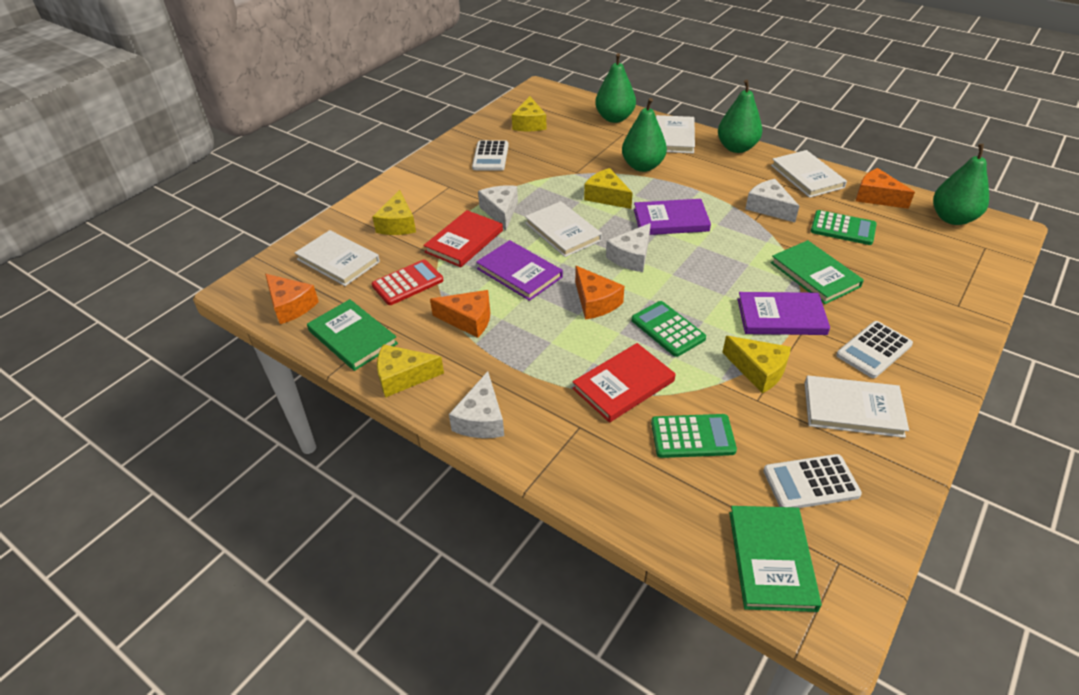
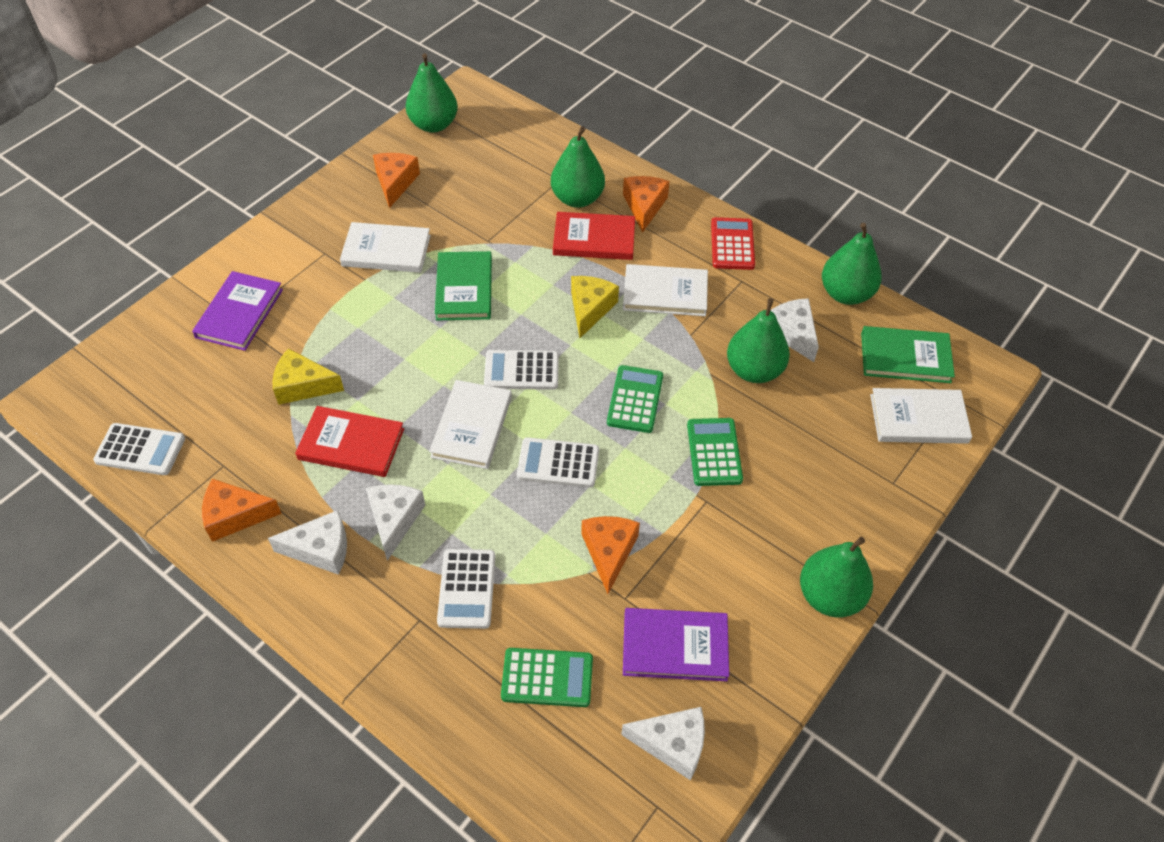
green book: 3 -> 2
green pear: 4 -> 5
purple book: 3 -> 2
white book: 5 -> 4
white calculator: 3 -> 4
yellow cheese: 5 -> 2

